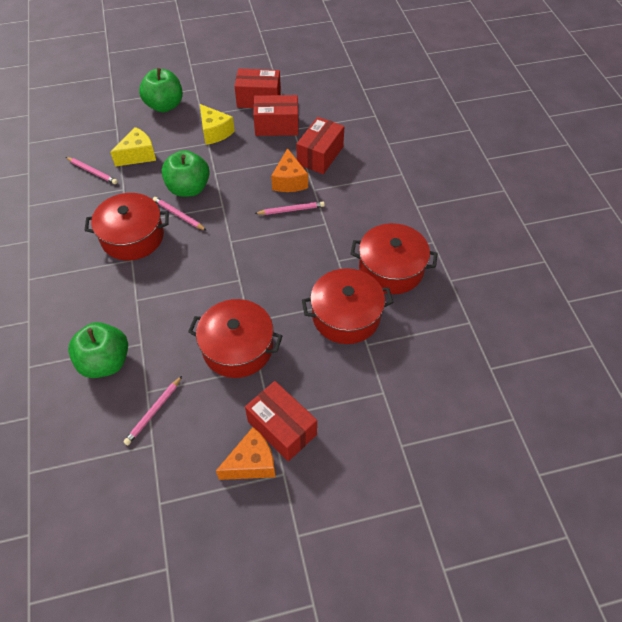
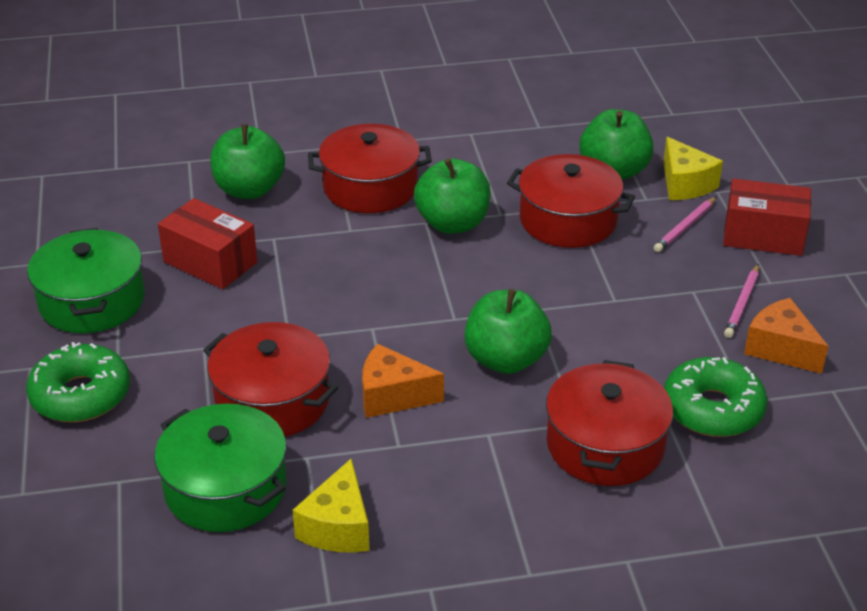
green apple: 3 -> 4
green donut: 0 -> 2
green pot: 0 -> 2
pink pencil: 4 -> 2
red box: 4 -> 2

